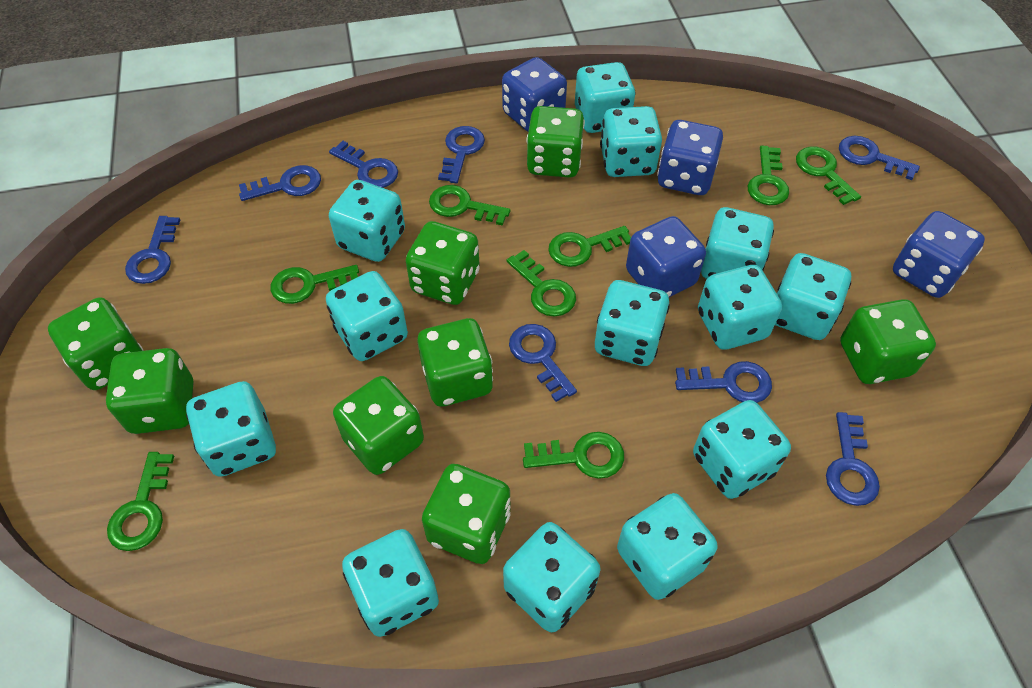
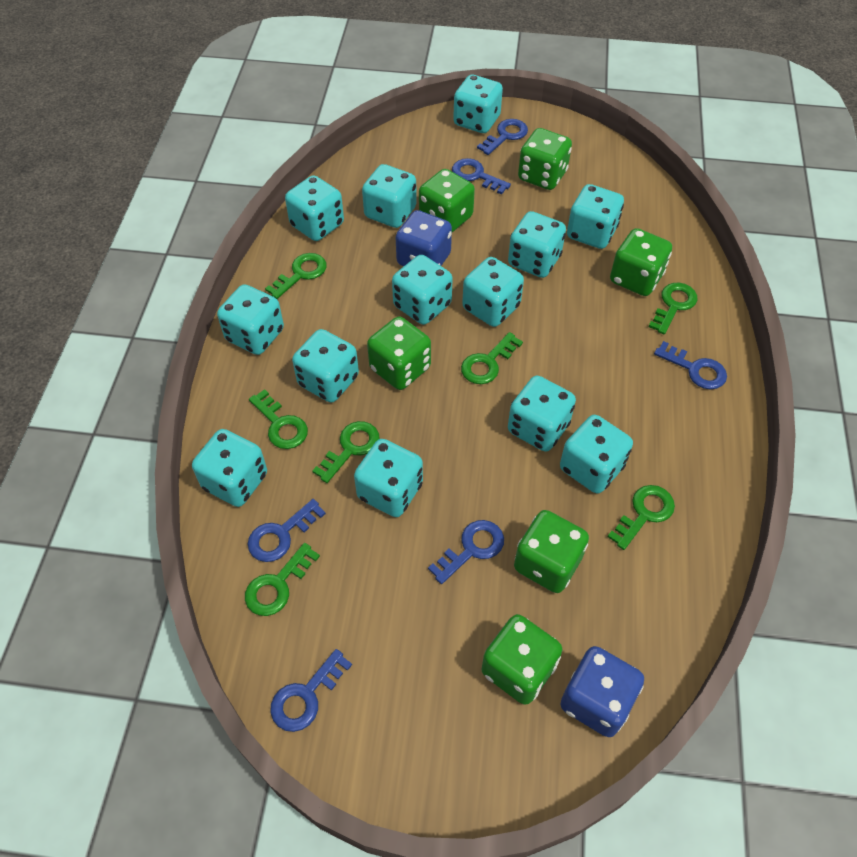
blue dice: 4 -> 2
blue key: 8 -> 6
green dice: 8 -> 6
green key: 8 -> 7

